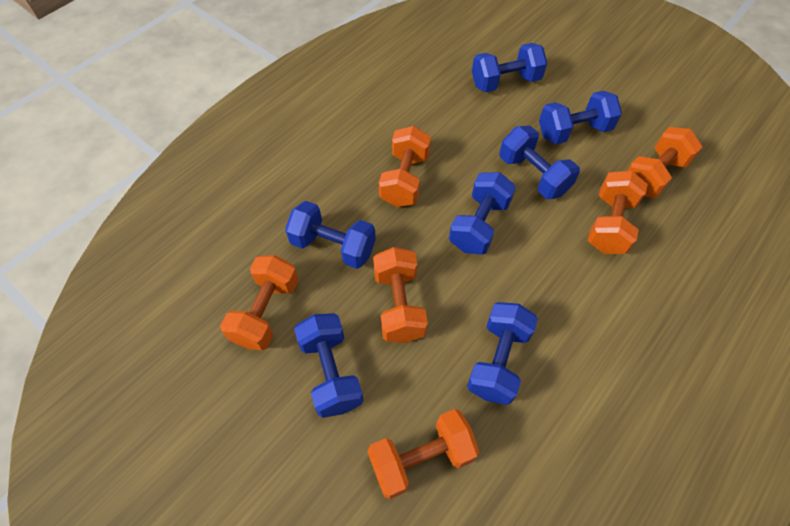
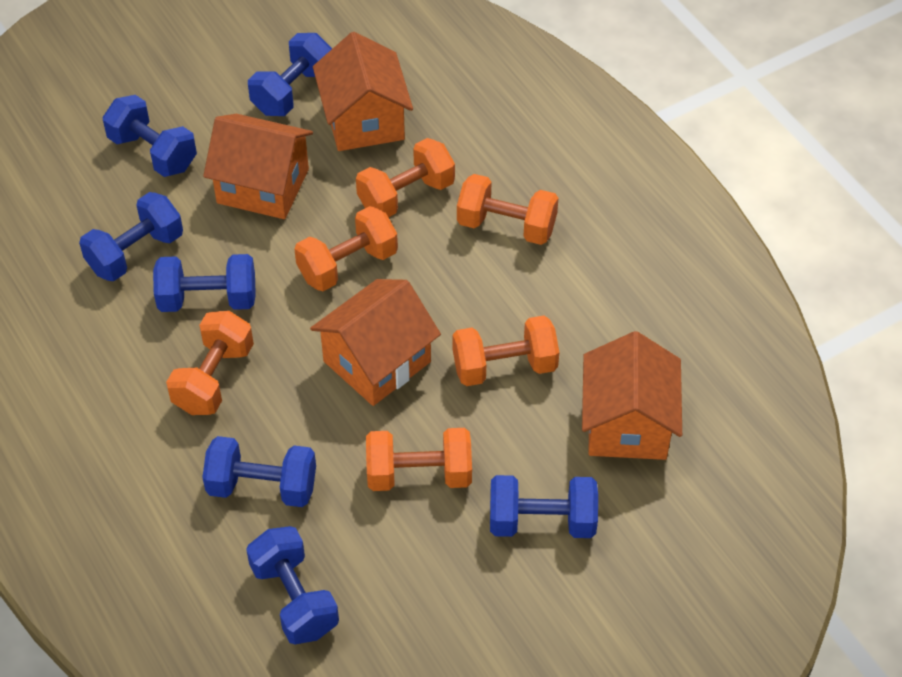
orange house: 0 -> 4

